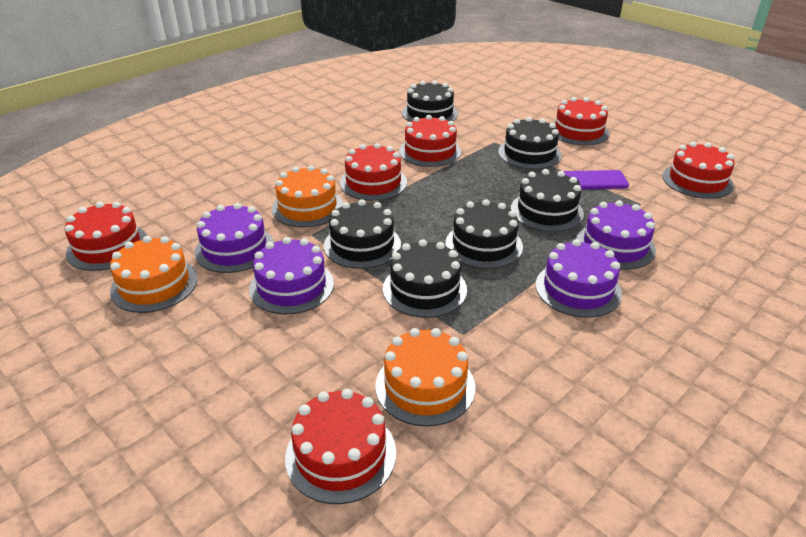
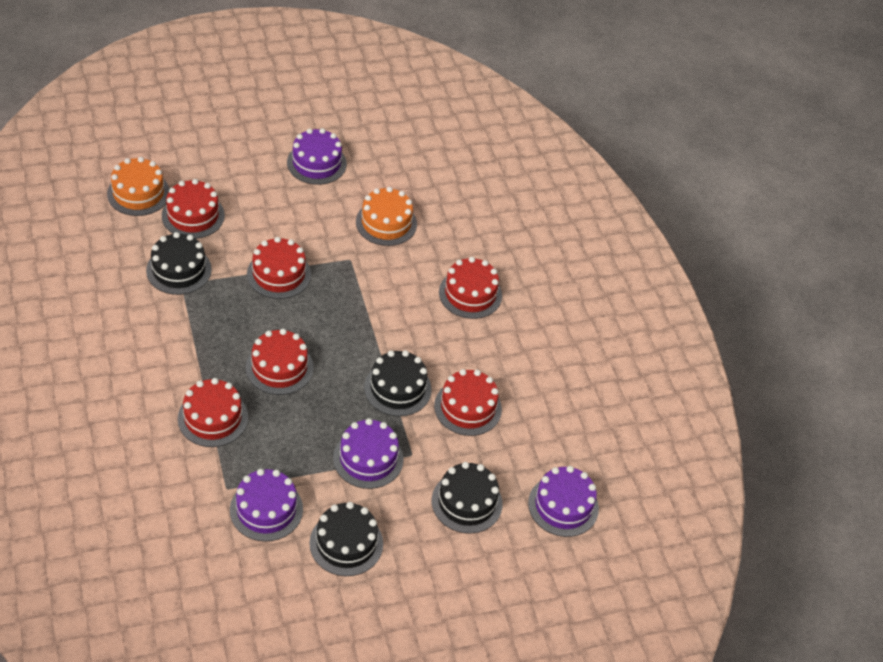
black cake: 6 -> 4
orange cake: 3 -> 2
purple phone: 1 -> 0

